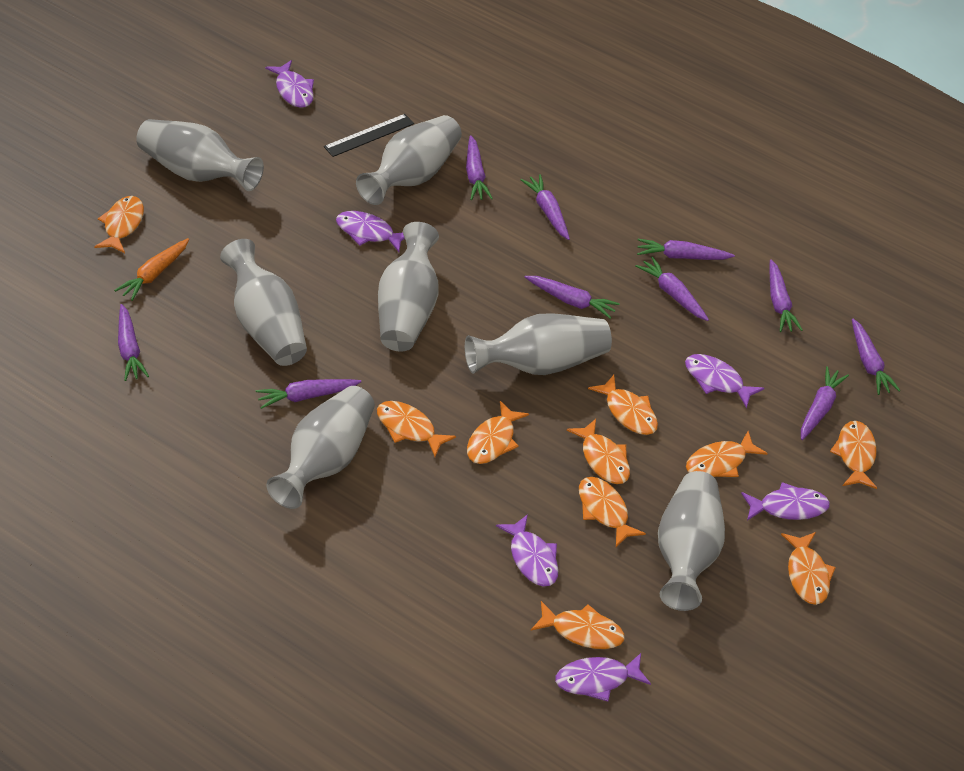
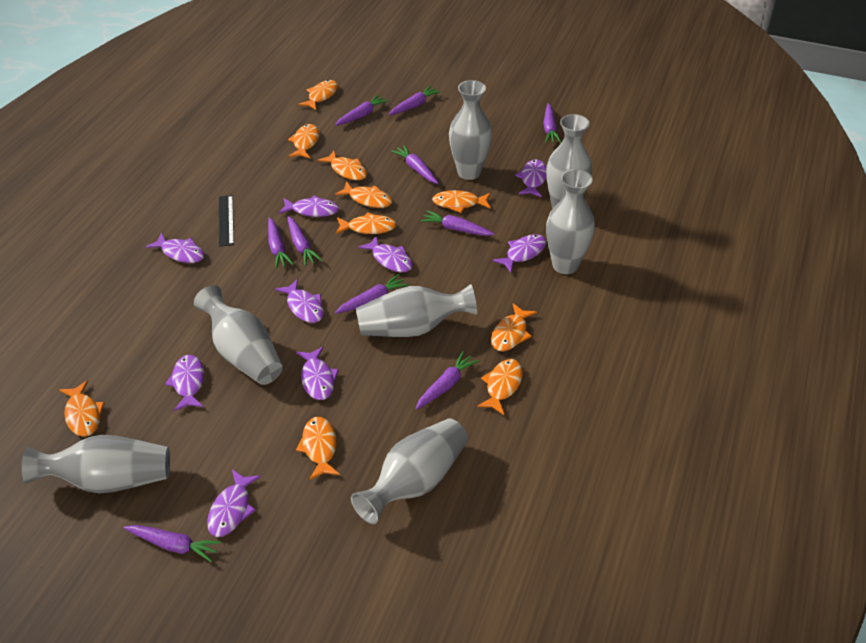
orange carrot: 1 -> 0
purple fish: 6 -> 9

